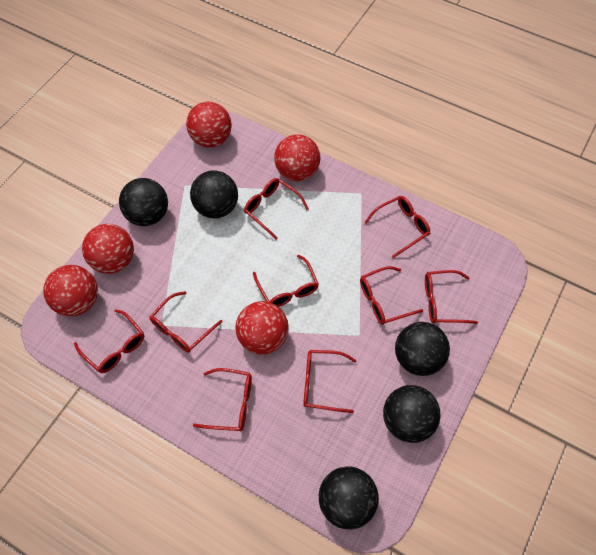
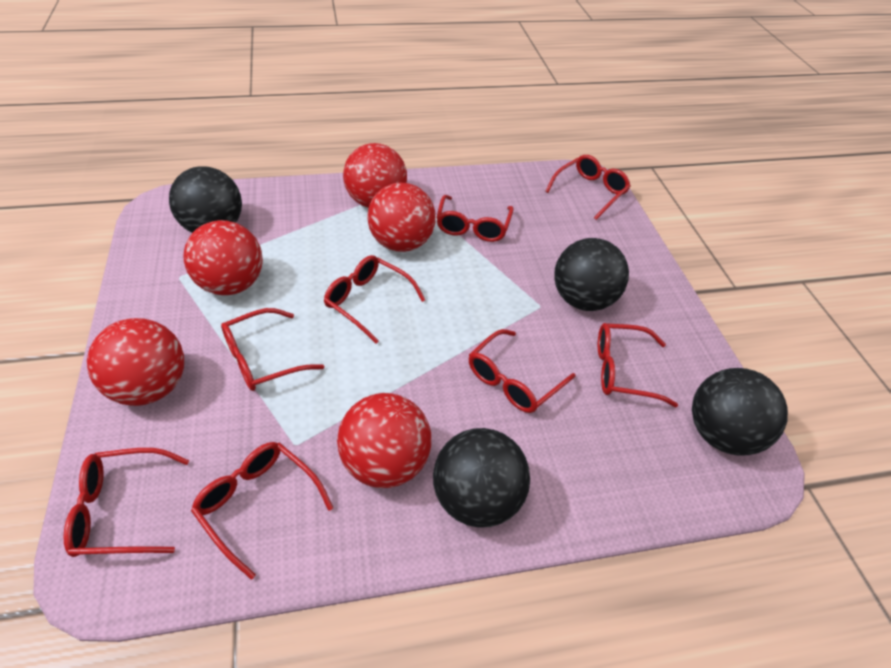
black ball: 5 -> 4
red glasses: 9 -> 8

